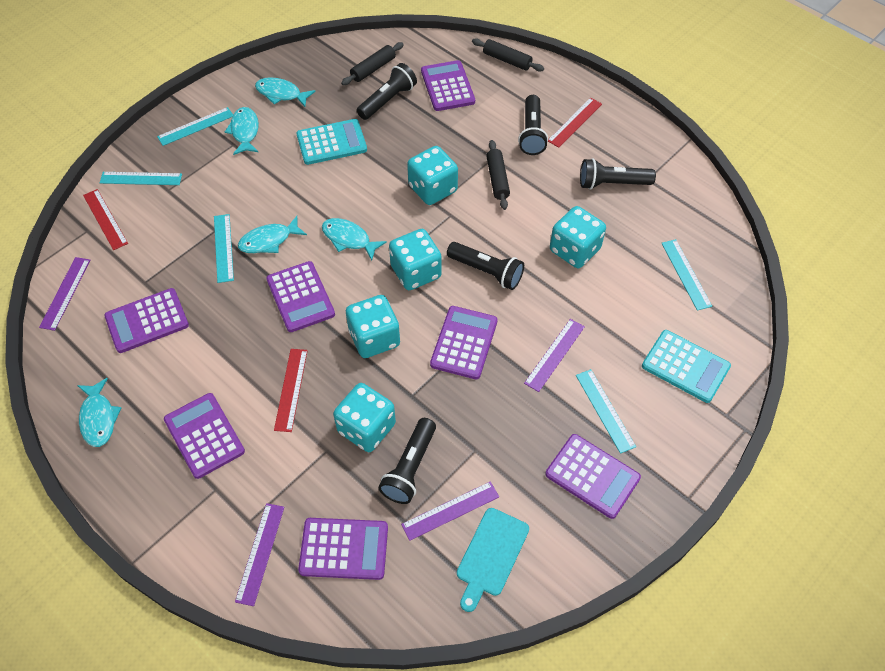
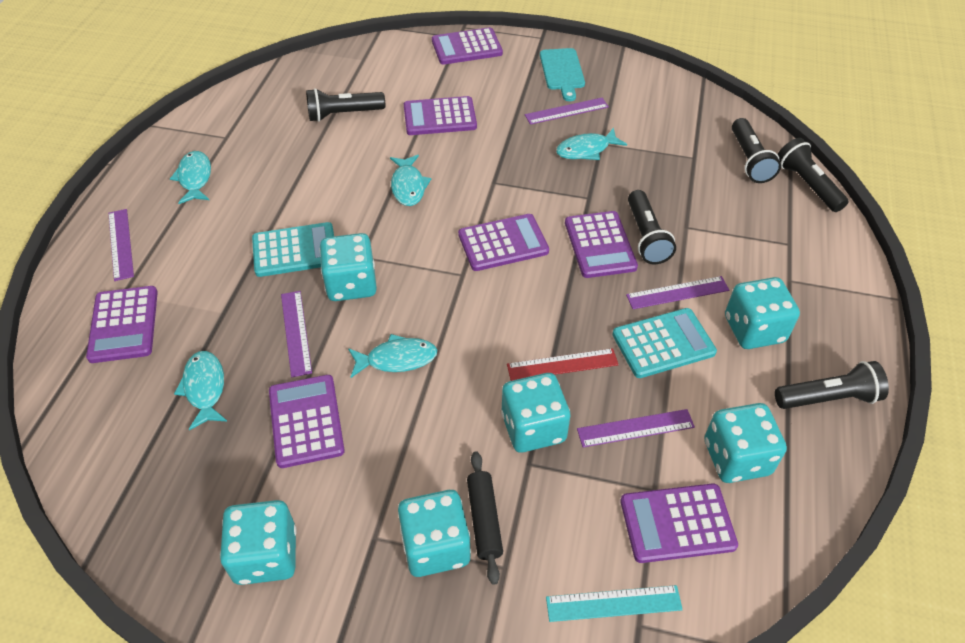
black rolling pin: 3 -> 1
purple ruler: 4 -> 5
red ruler: 3 -> 1
turquoise dice: 5 -> 6
turquoise ruler: 5 -> 1

